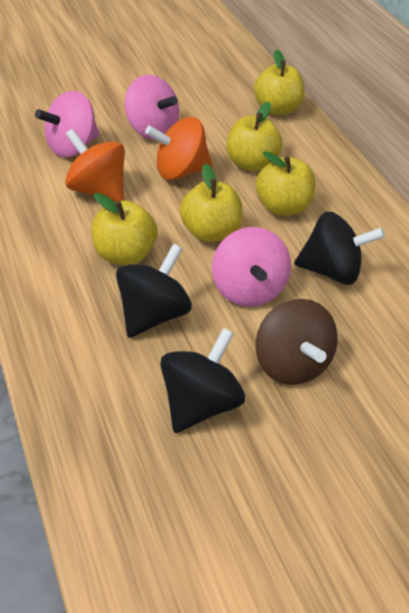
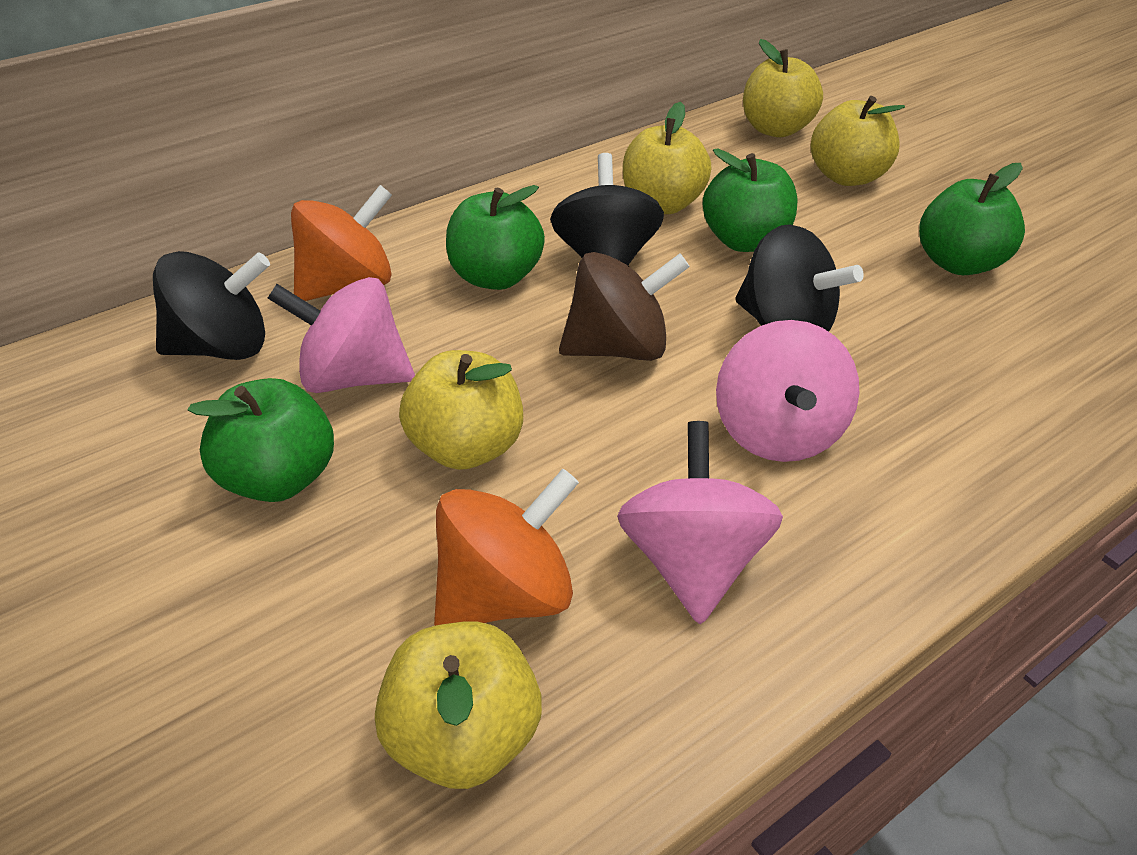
green apple: 0 -> 4

